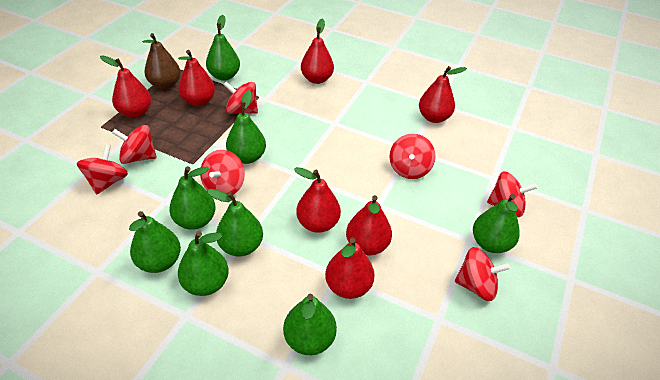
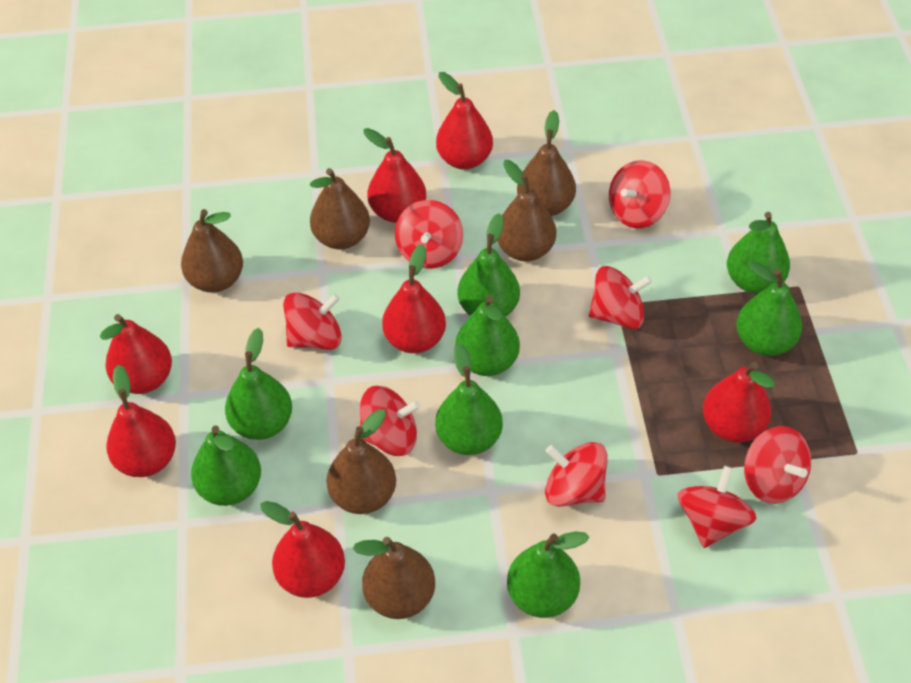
brown pear: 1 -> 6
red spinning top: 7 -> 8

